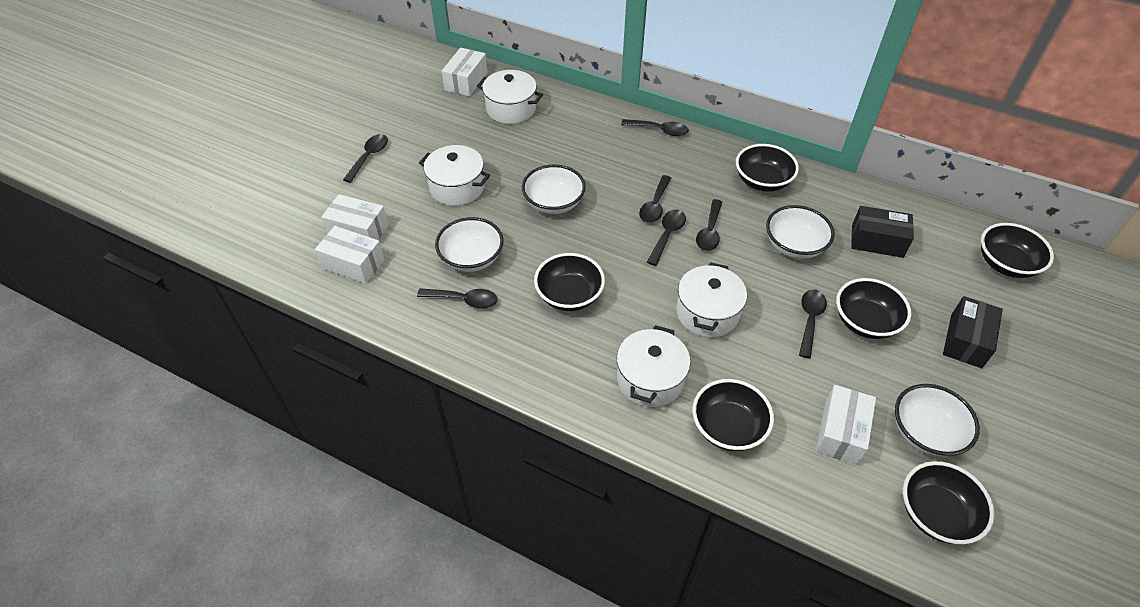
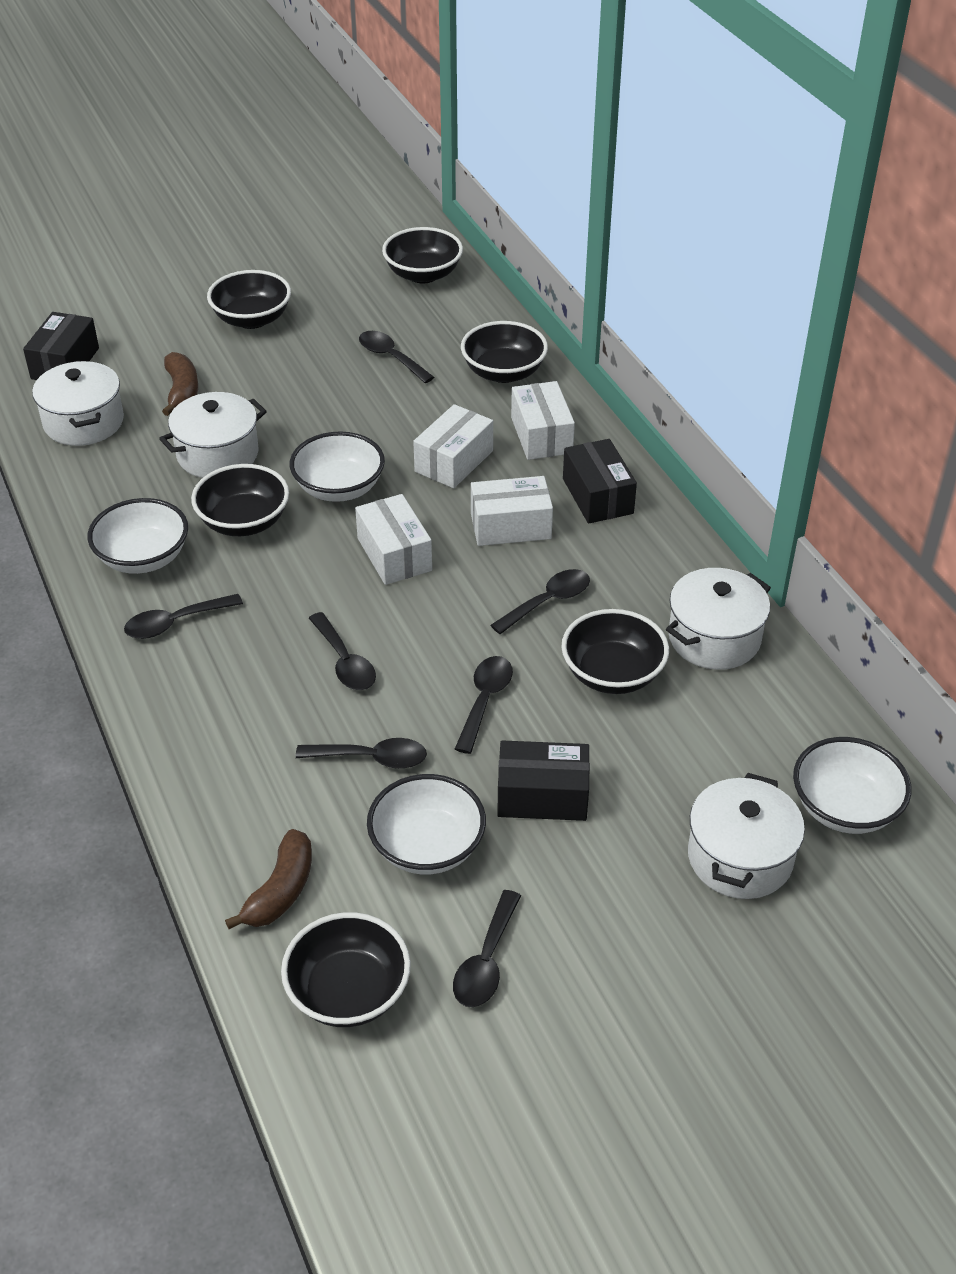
black box: 2 -> 3
brown banana: 0 -> 2

